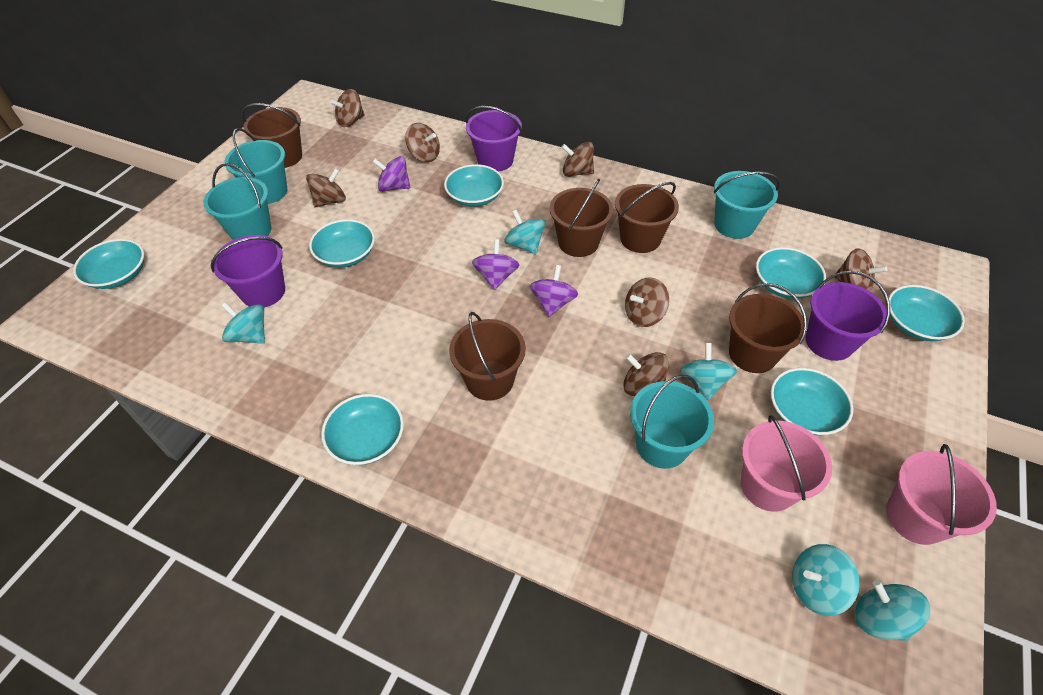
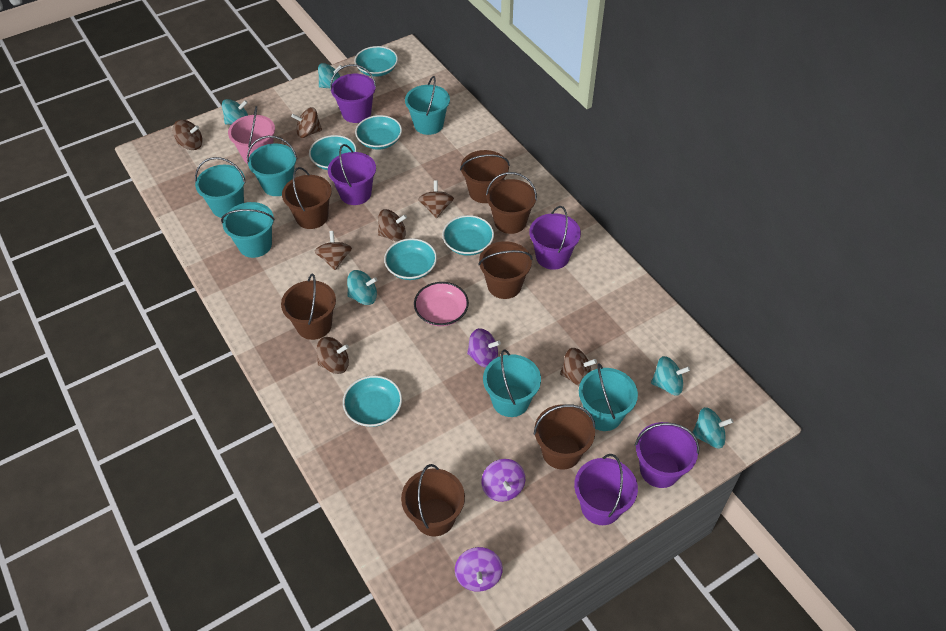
brown bucket: 5 -> 7
pink bowl: 0 -> 1
pink bucket: 2 -> 1
purple bucket: 3 -> 5
turquoise bowl: 7 -> 6
turquoise bucket: 4 -> 6

